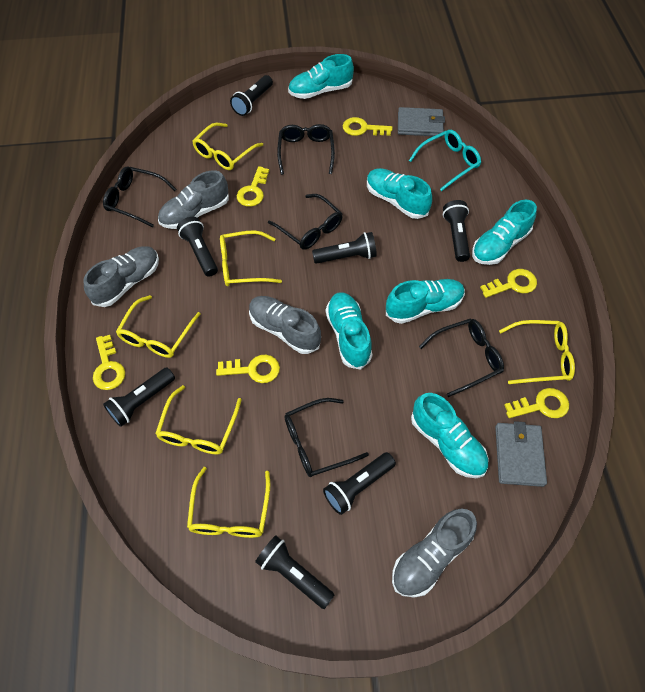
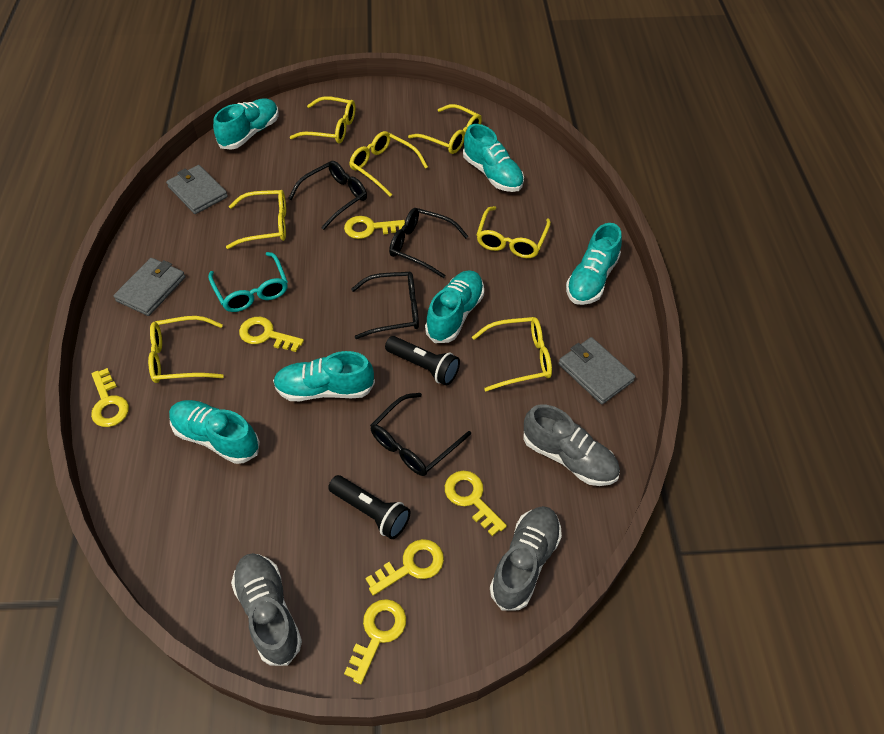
black flashlight: 7 -> 2
black glasses: 5 -> 4
grey shoe: 4 -> 3
grey wallet: 2 -> 3
yellow glasses: 6 -> 7

